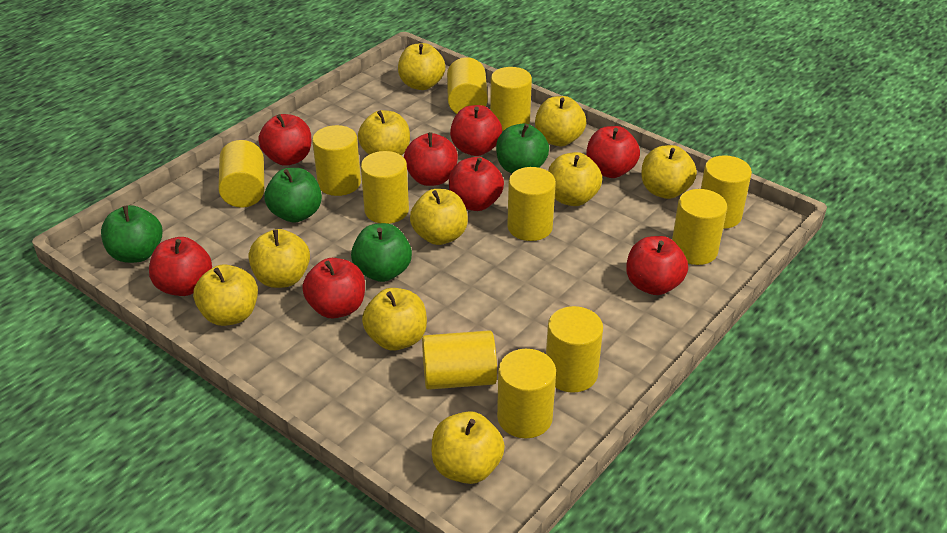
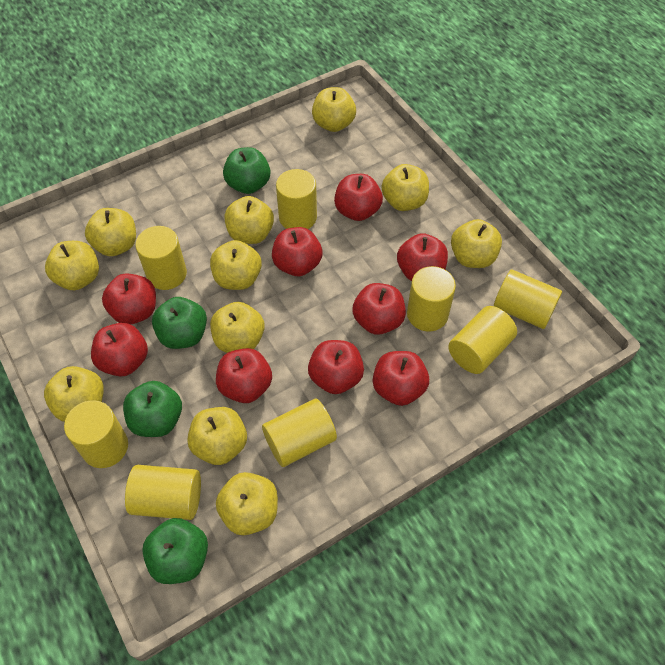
red apple: 8 -> 9
yellow apple: 10 -> 11
yellow cylinder: 11 -> 8

